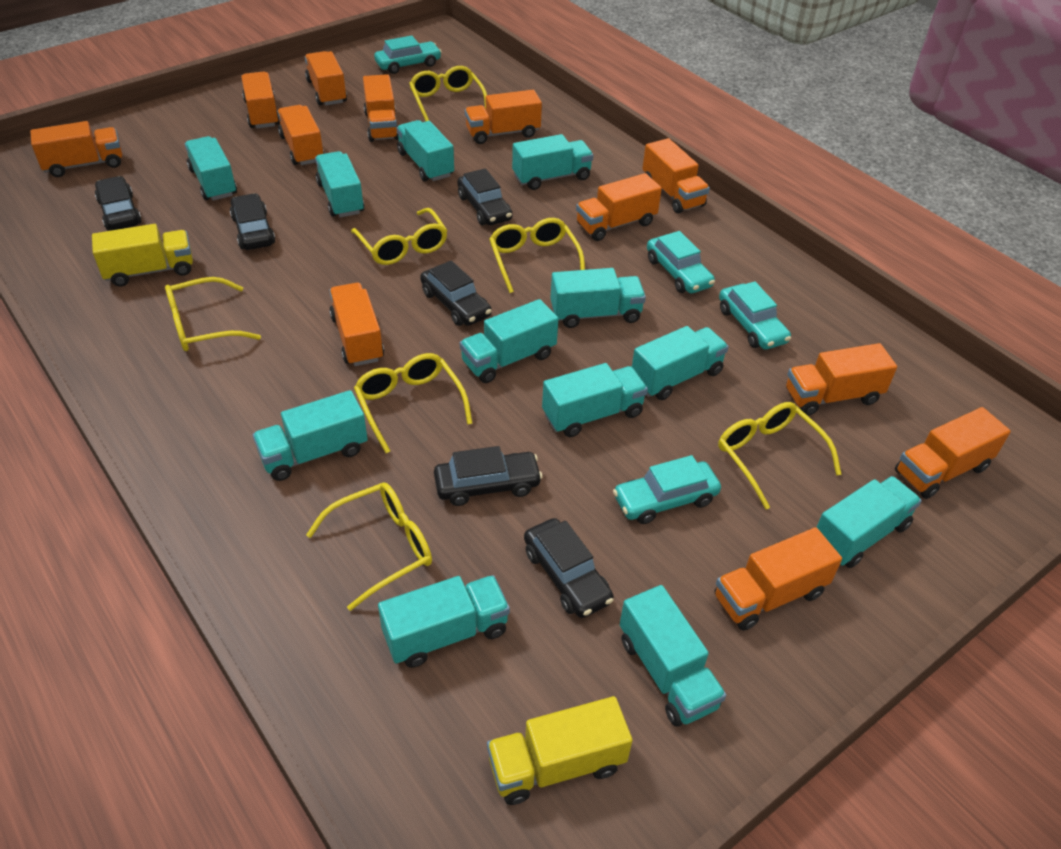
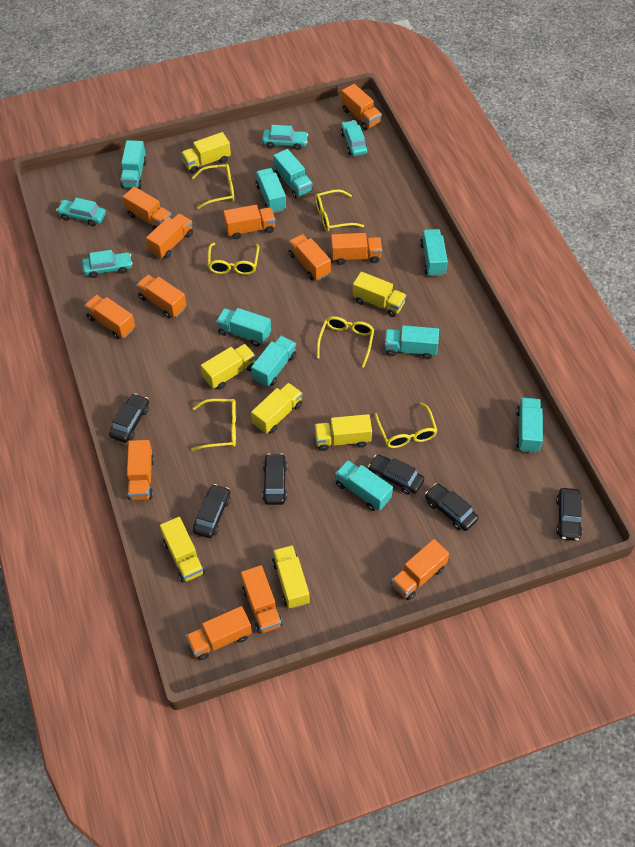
turquoise truck: 12 -> 9
yellow glasses: 7 -> 6
yellow truck: 2 -> 7

